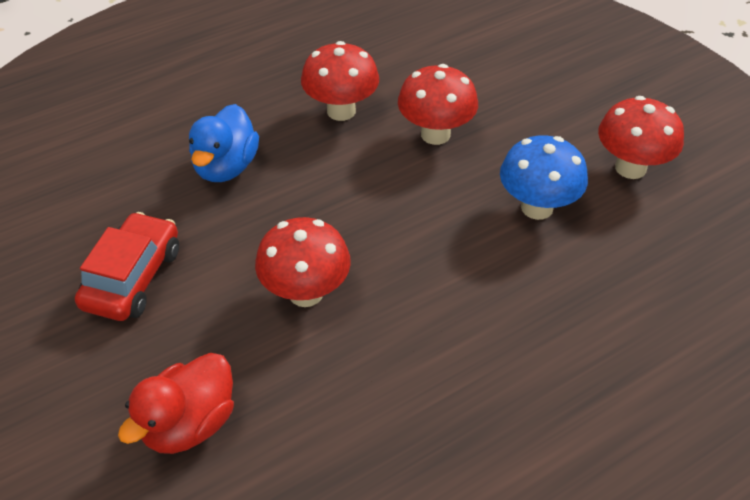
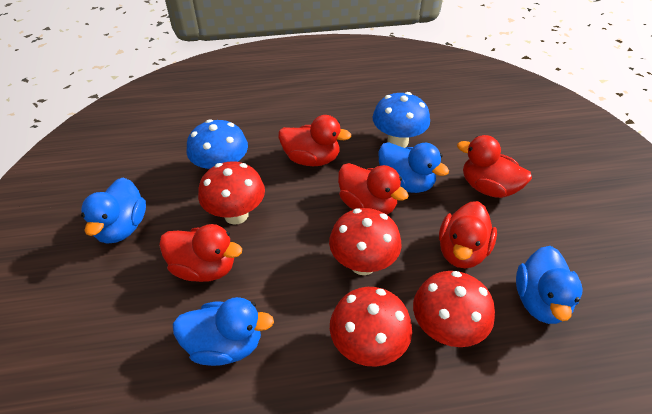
blue duck: 1 -> 4
blue mushroom: 1 -> 2
red car: 1 -> 0
red duck: 1 -> 5

